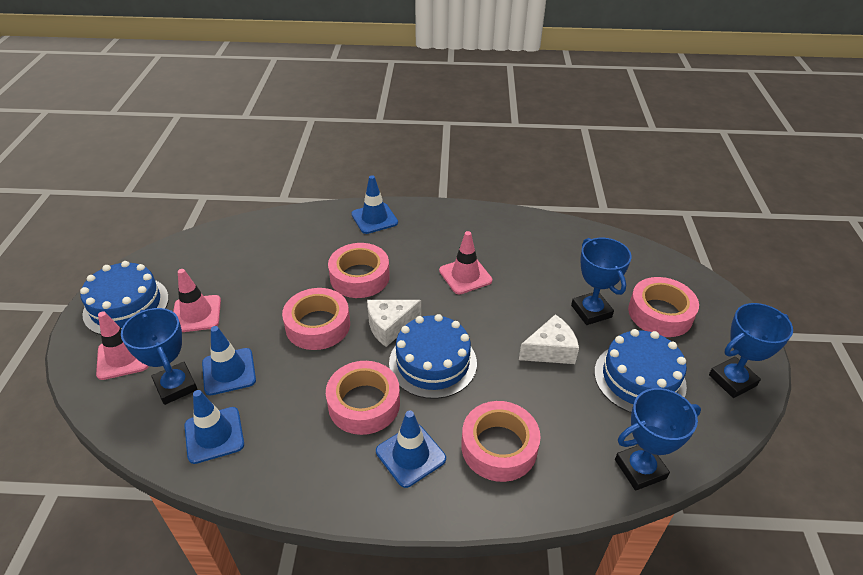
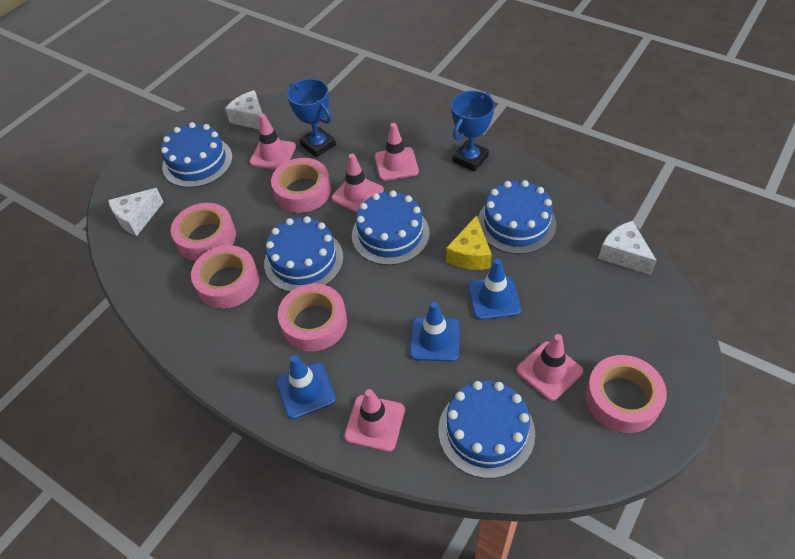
blue cake: 3 -> 5
blue traffic cone: 4 -> 3
blue trophy: 4 -> 2
pink traffic cone: 3 -> 5
white cheese: 2 -> 3
yellow cheese: 0 -> 1

